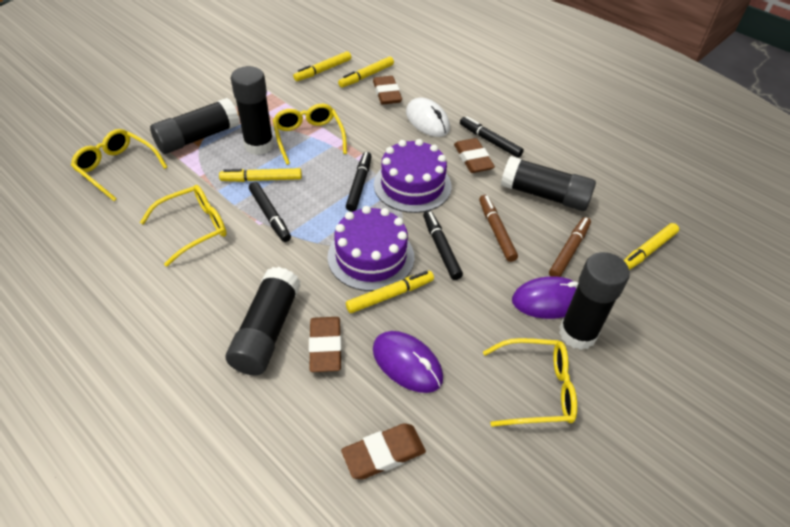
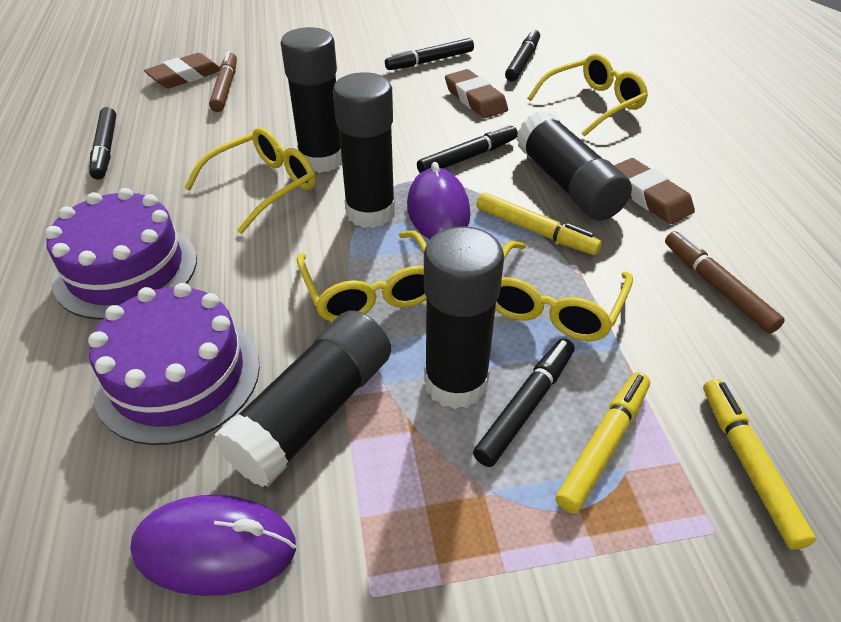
black marker: 4 -> 5
brown eraser: 4 -> 3
white mouse: 1 -> 0
yellow marker: 5 -> 3

